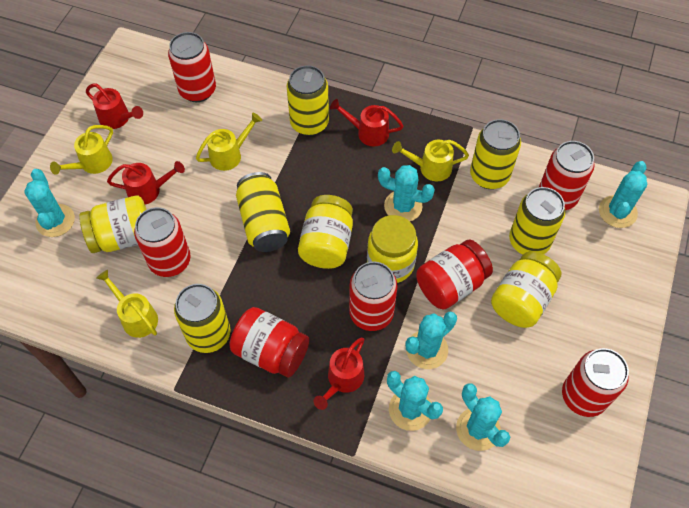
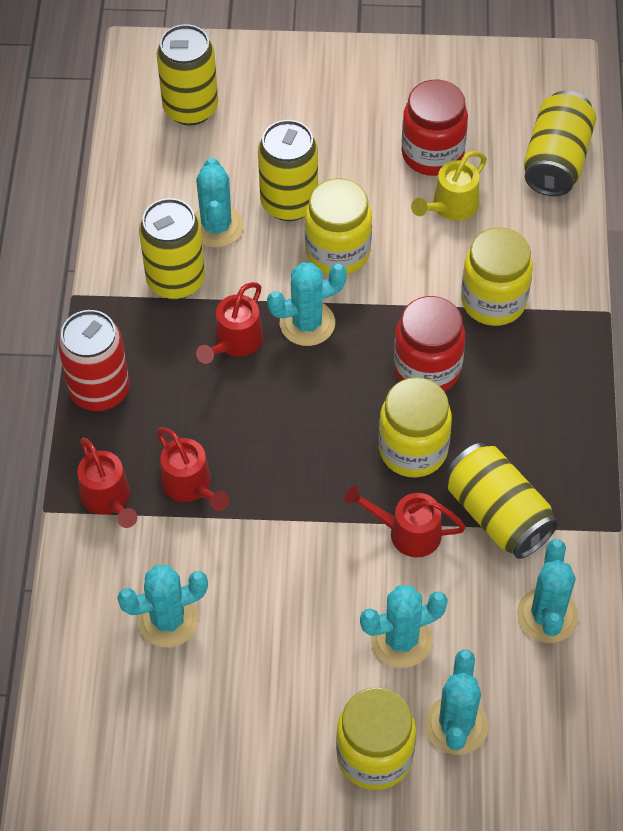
red can: 5 -> 1
yellow watering can: 4 -> 1

